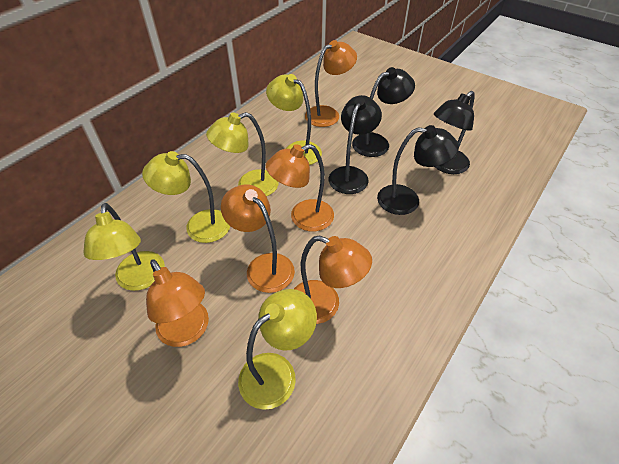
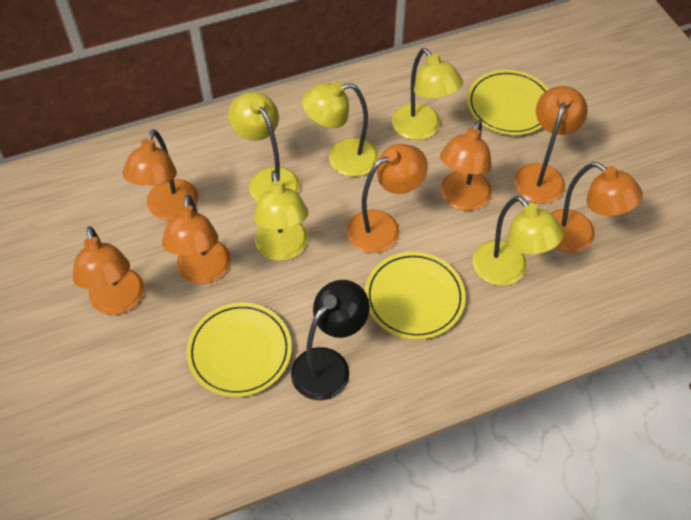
black lamp: 4 -> 1
orange lamp: 5 -> 7
yellow plate: 0 -> 3

